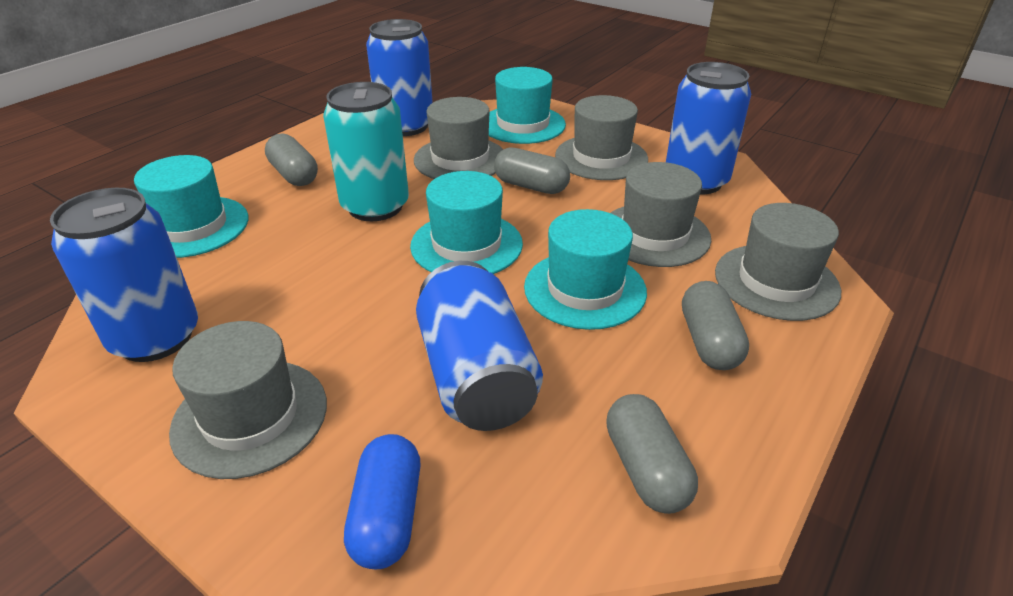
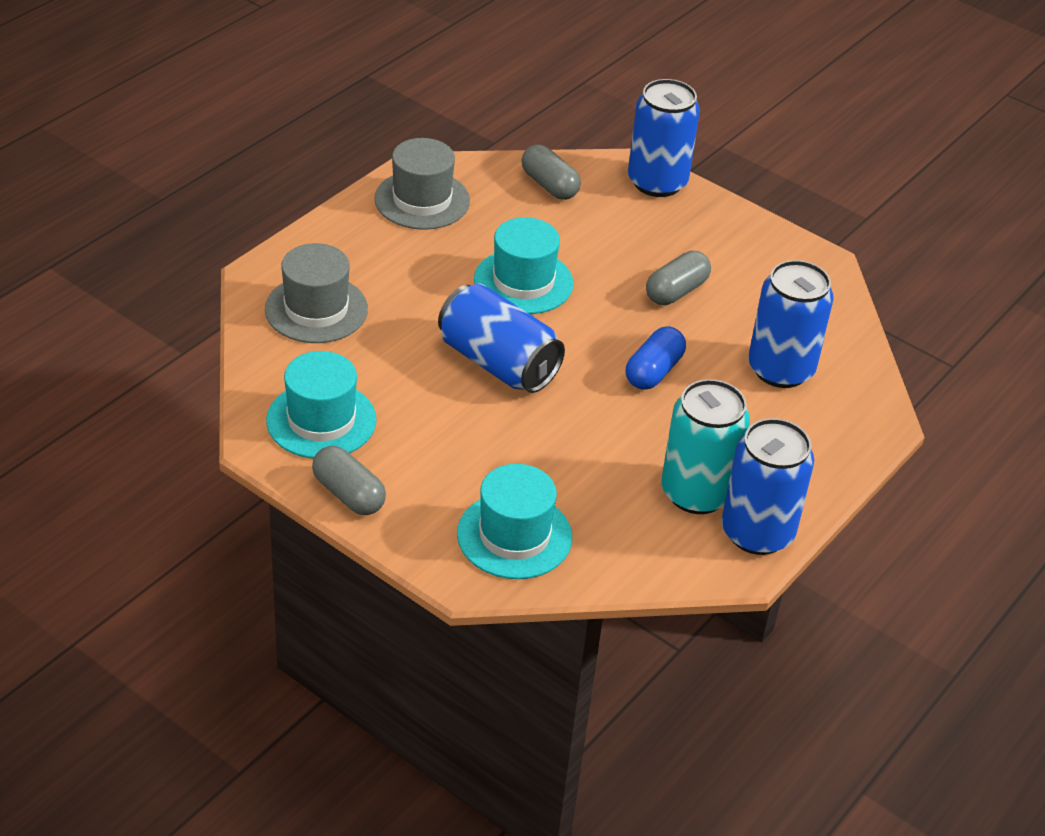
grey capsule: 4 -> 3
grey hat: 5 -> 2
turquoise hat: 4 -> 3

